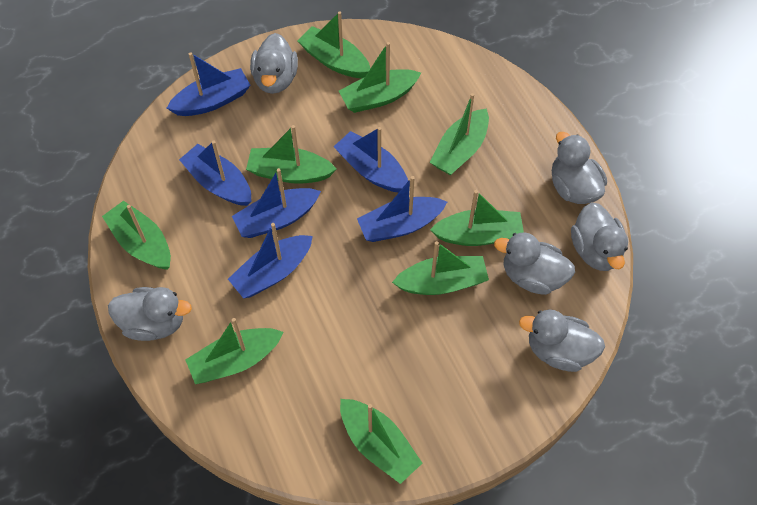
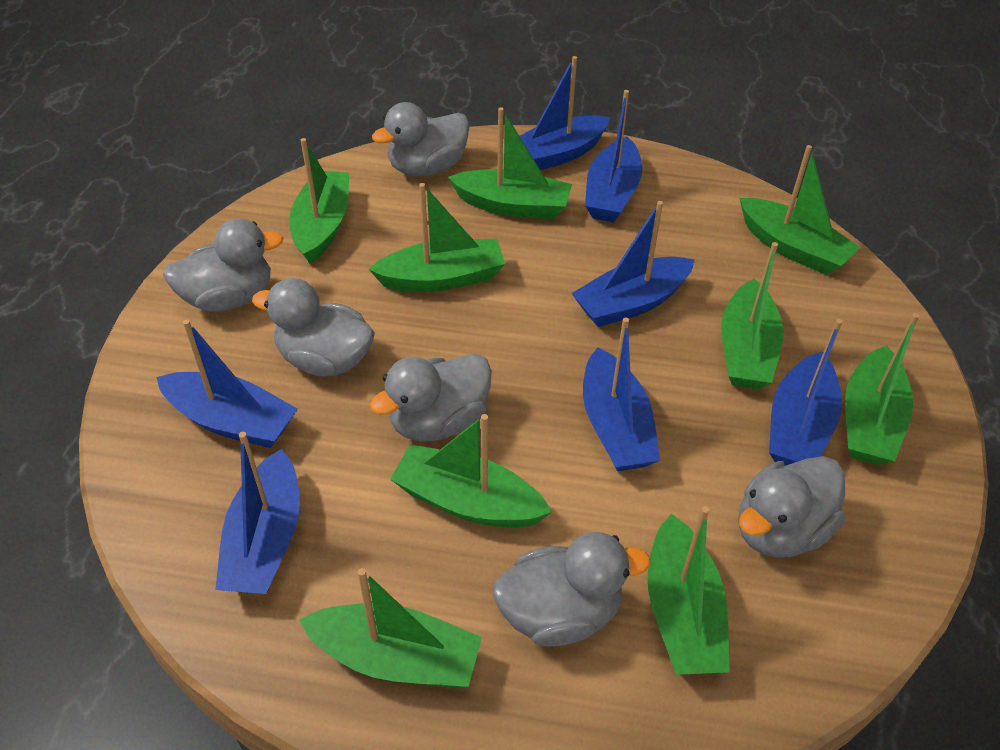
blue boat: 6 -> 7

